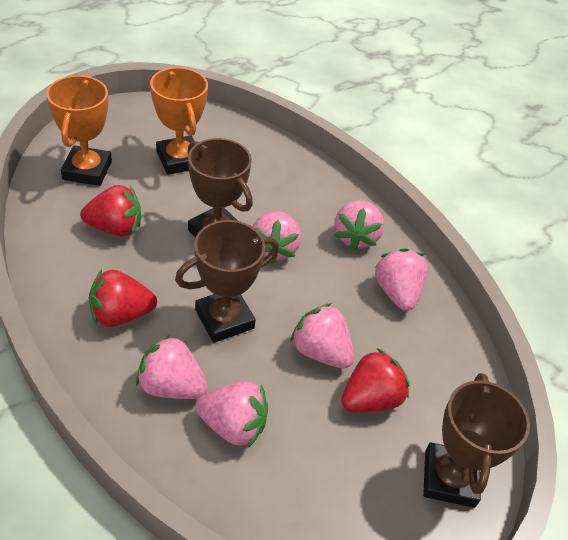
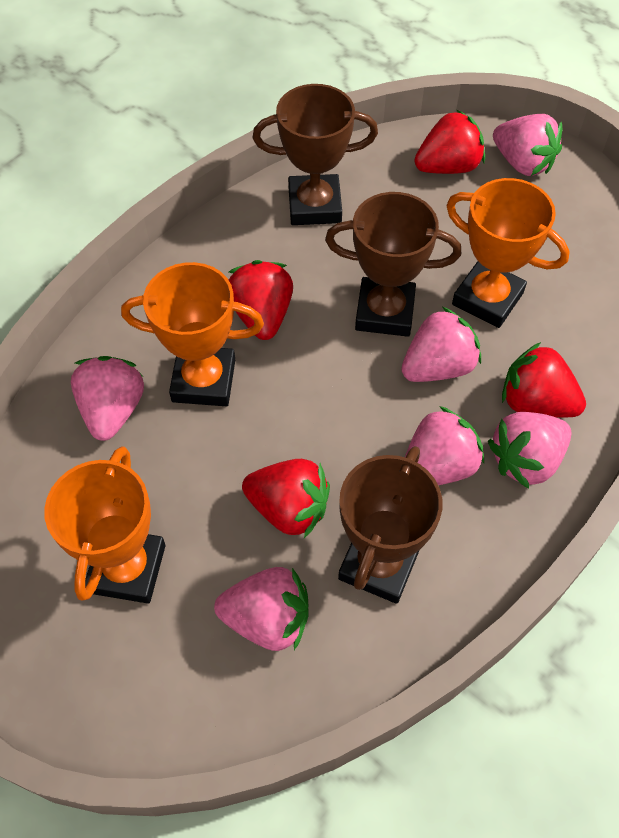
orange trophy: 2 -> 3
red strawberry: 3 -> 4

